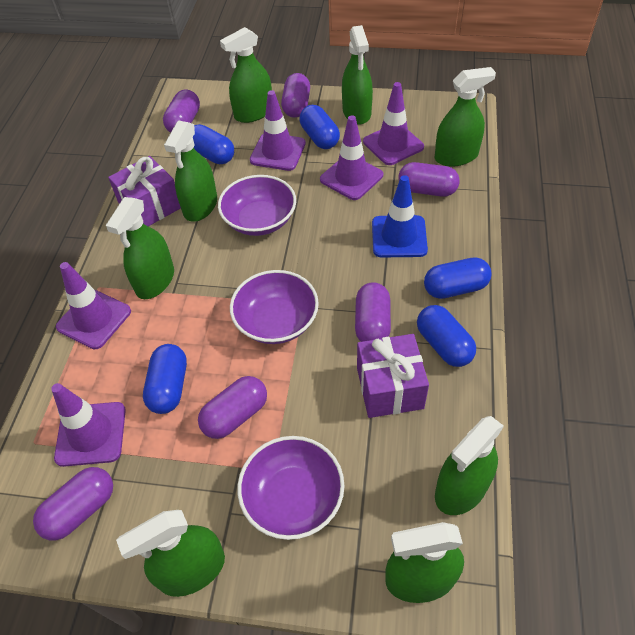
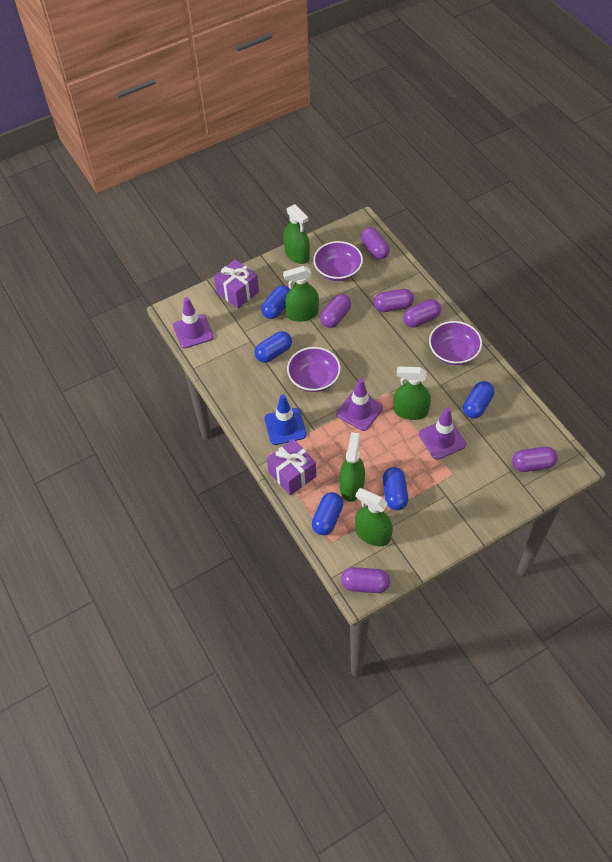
green spray bottle: 8 -> 5
purple traffic cone: 5 -> 3

